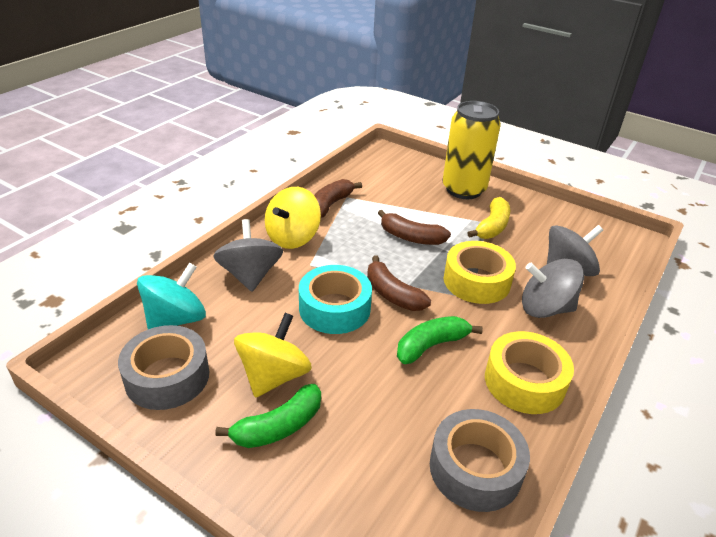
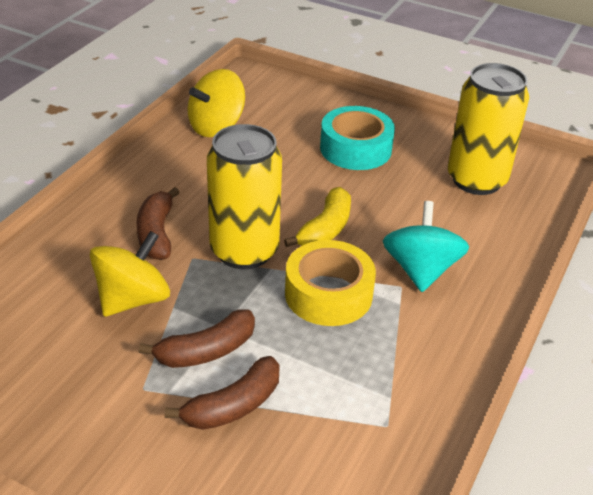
green banana: 2 -> 0
grey spinning top: 3 -> 0
grey tape: 2 -> 0
yellow can: 1 -> 2
yellow tape: 2 -> 1

